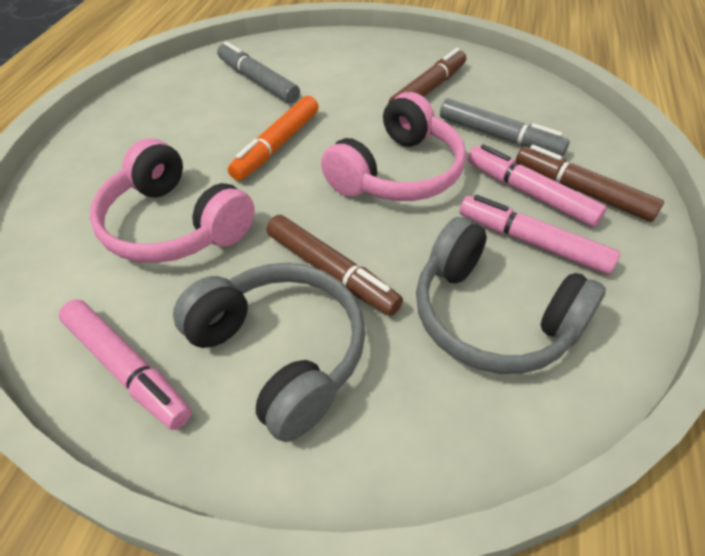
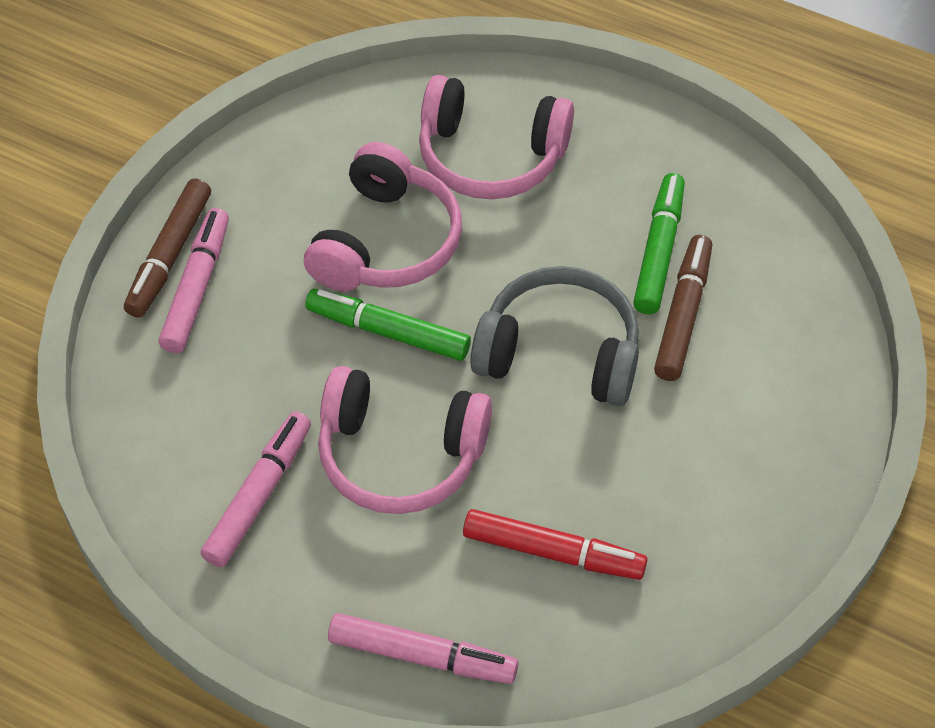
brown marker: 3 -> 2
green marker: 0 -> 2
grey headphones: 2 -> 1
grey marker: 2 -> 0
orange marker: 1 -> 0
pink headphones: 2 -> 3
red marker: 0 -> 1

